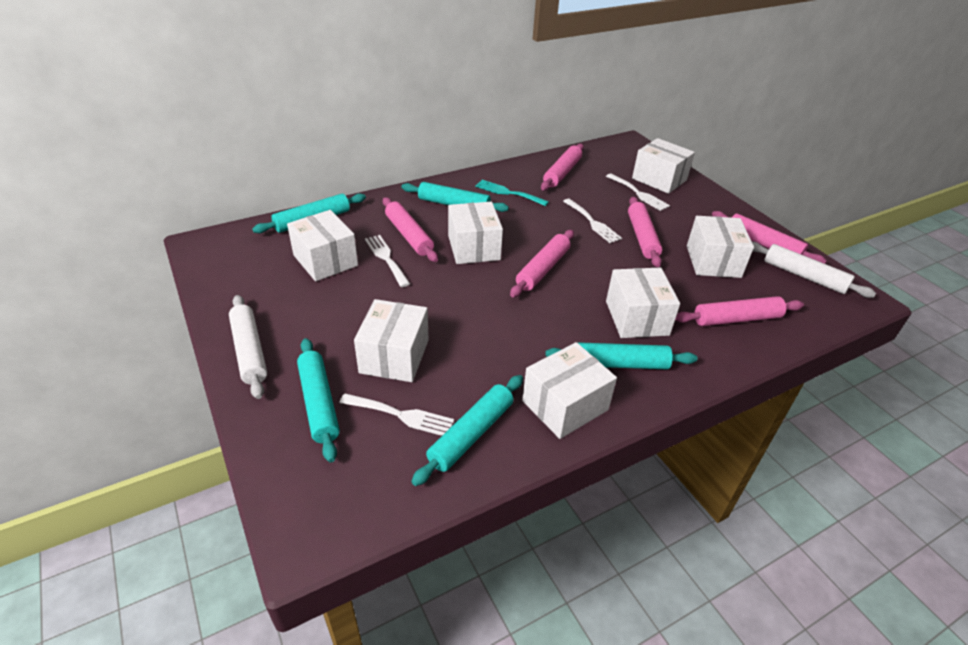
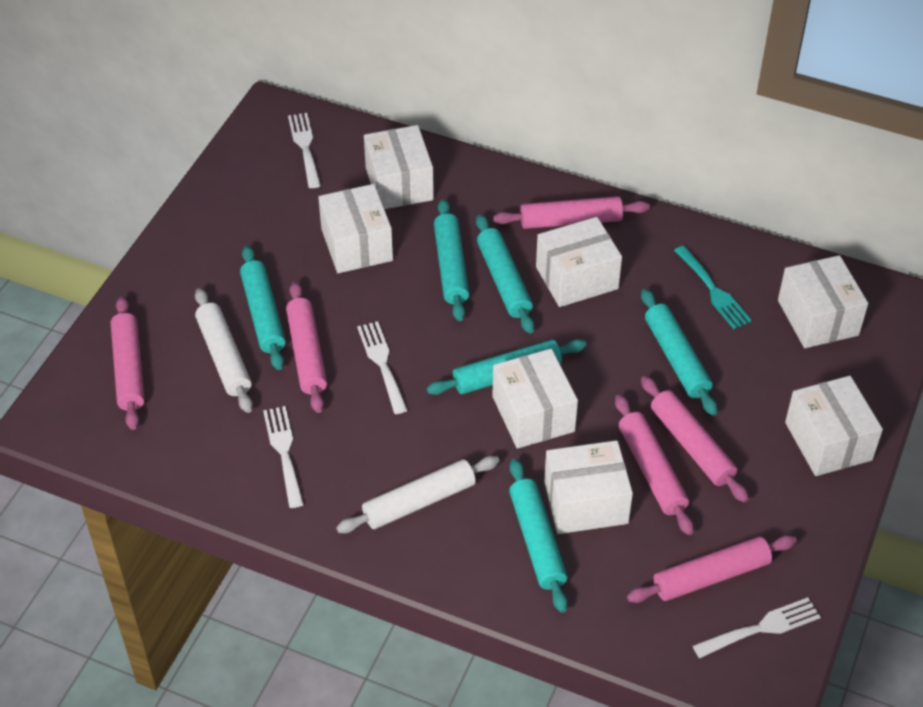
turquoise rolling pin: 5 -> 6

